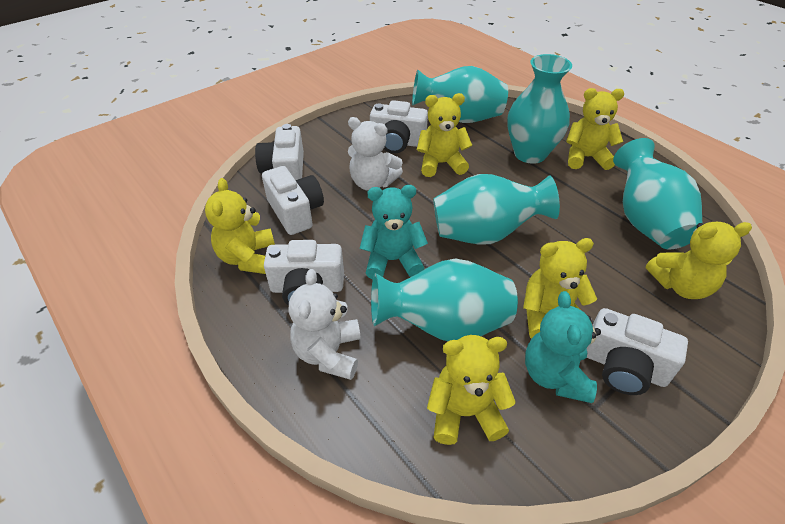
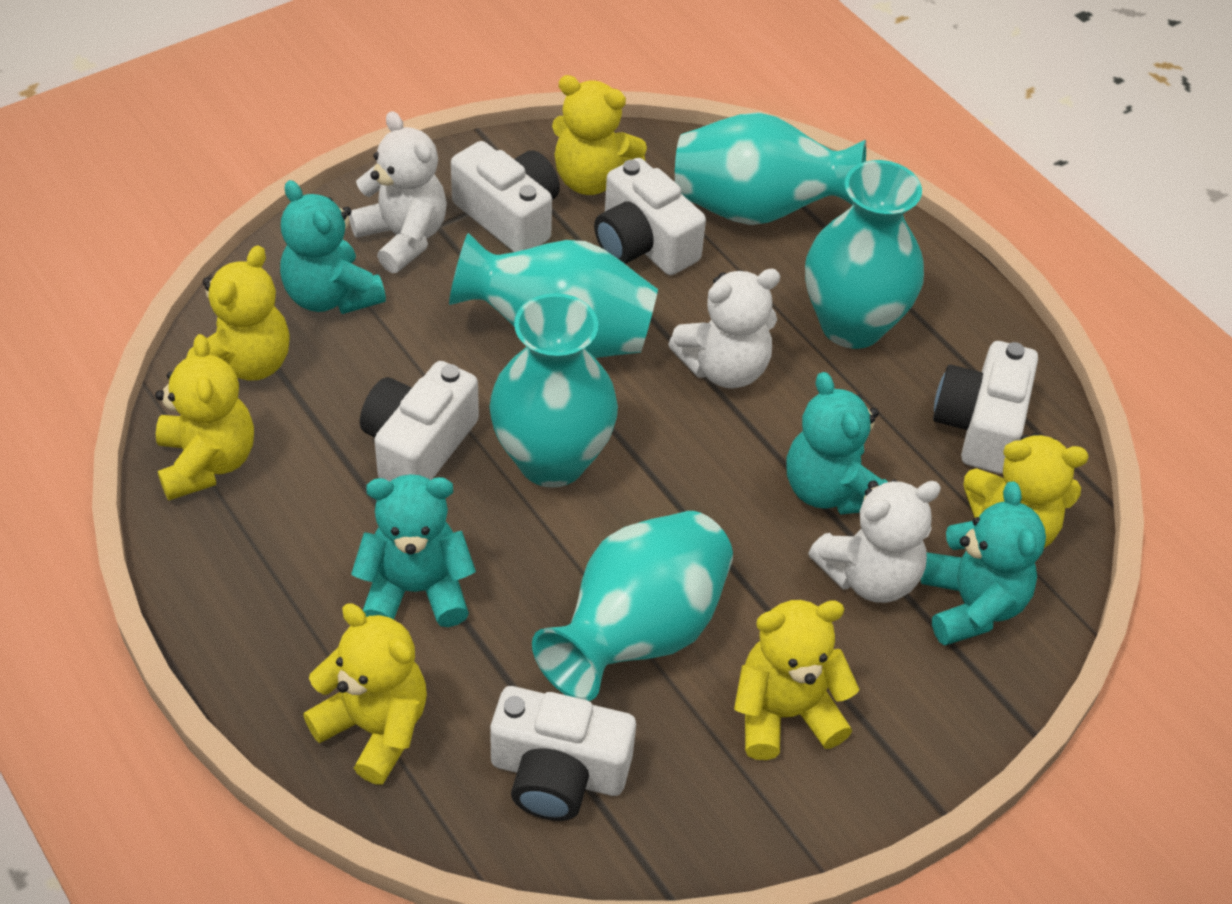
turquoise teddy bear: 2 -> 4
white teddy bear: 2 -> 3

